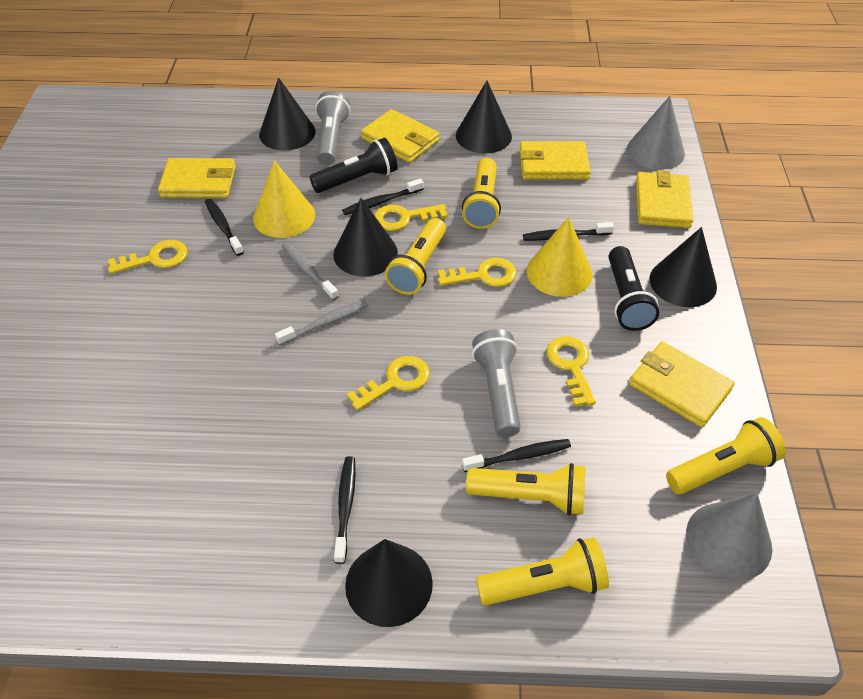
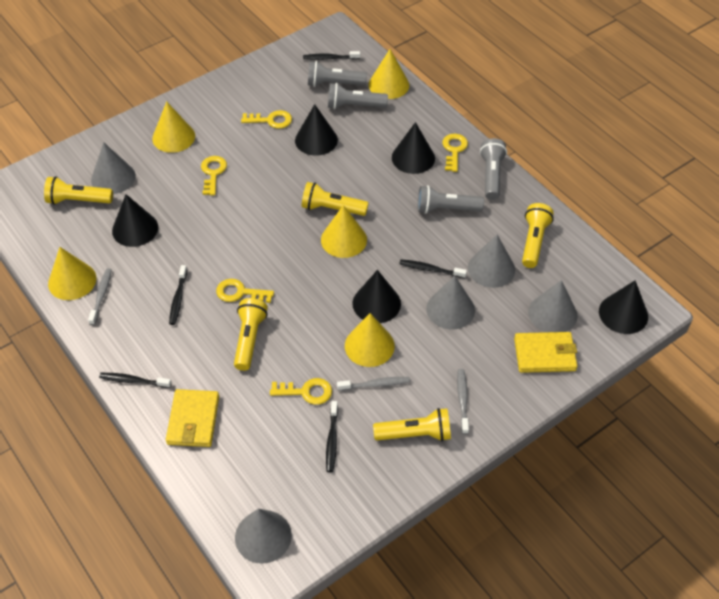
black flashlight: 2 -> 0
grey cone: 2 -> 5
grey flashlight: 2 -> 4
grey toothbrush: 2 -> 3
yellow cone: 2 -> 5
yellow wallet: 5 -> 2

